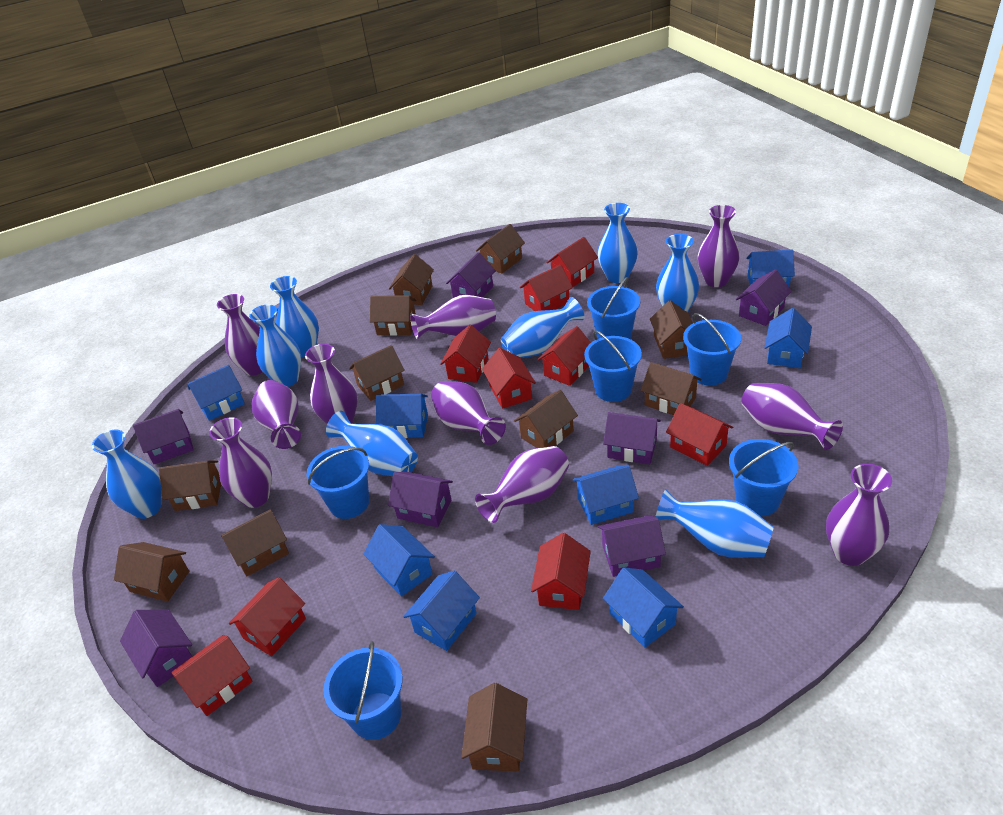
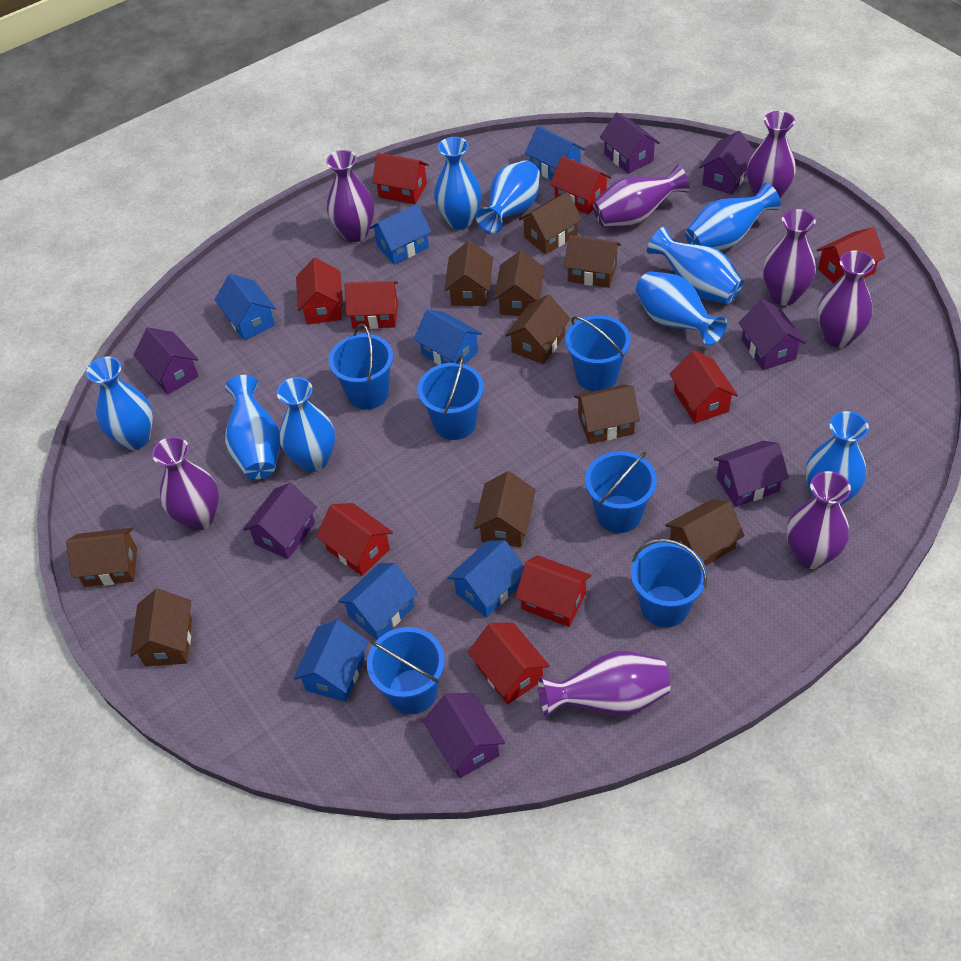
blue house: 8 -> 7
blue vase: 8 -> 9
brown house: 11 -> 10
purple vase: 10 -> 8

